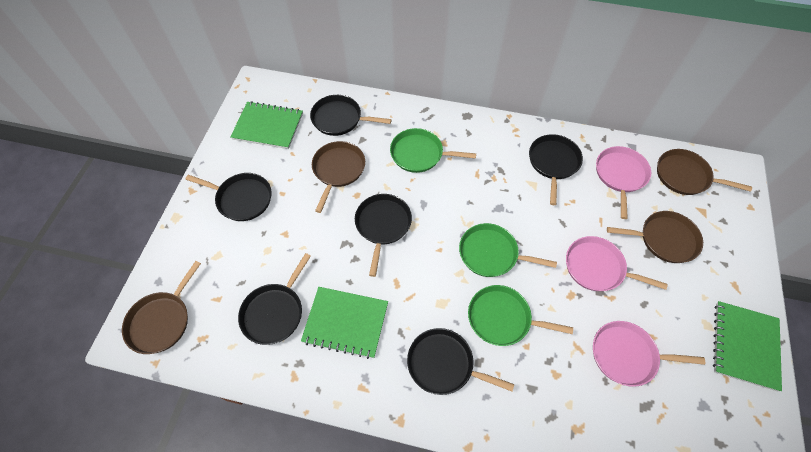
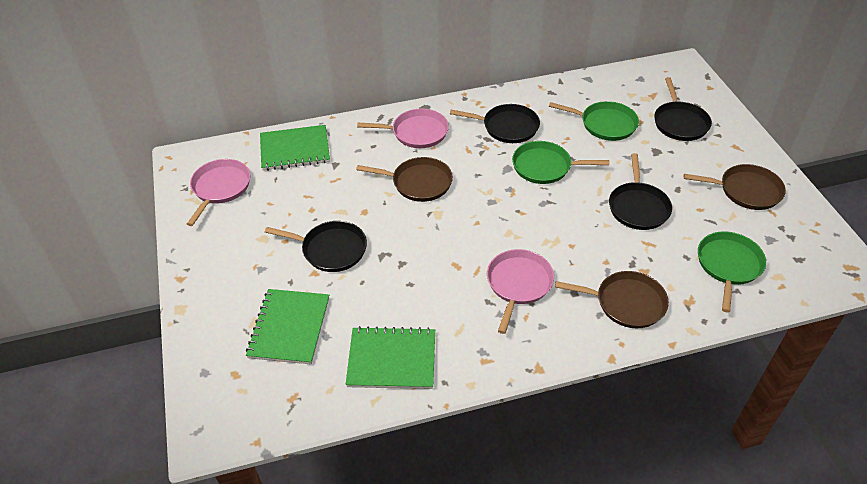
black pan: 6 -> 4
brown pan: 4 -> 3

